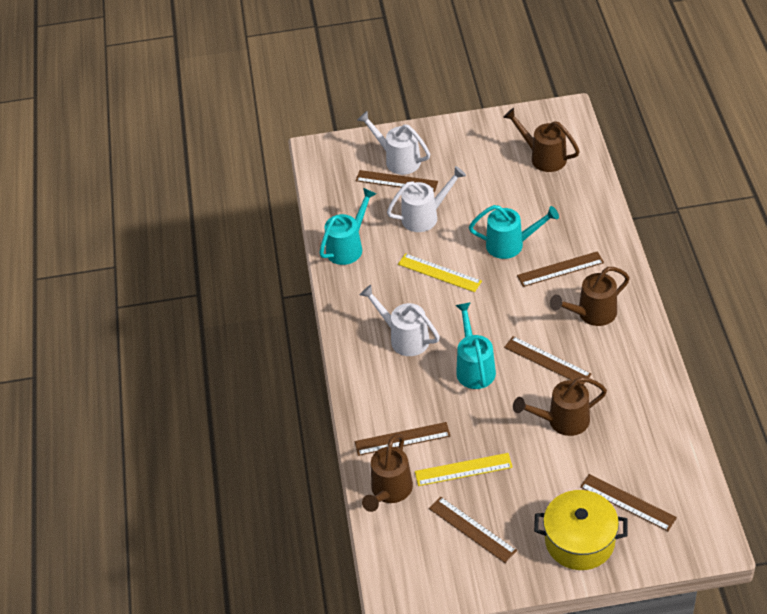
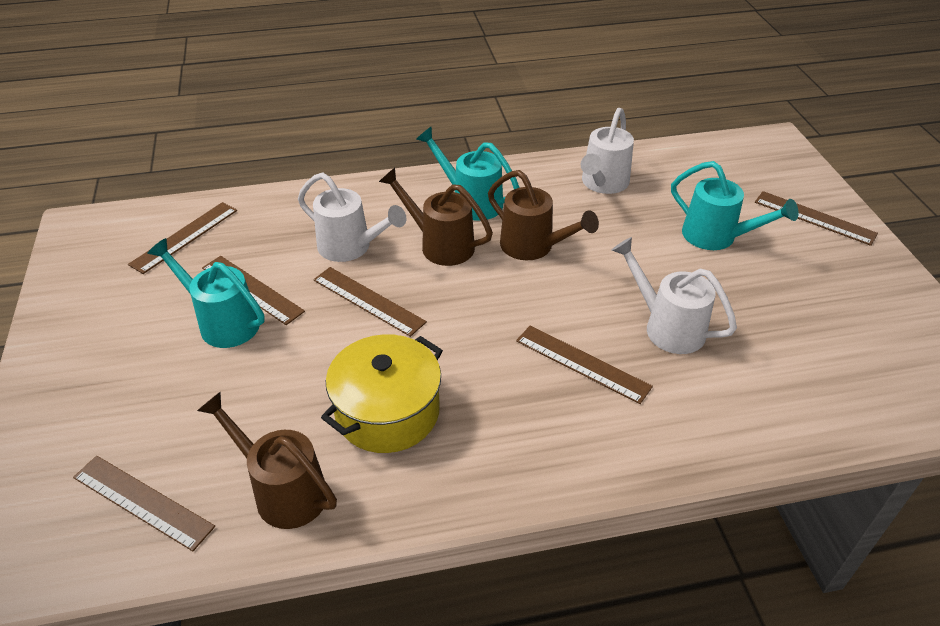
brown watering can: 4 -> 3
yellow ruler: 2 -> 0

